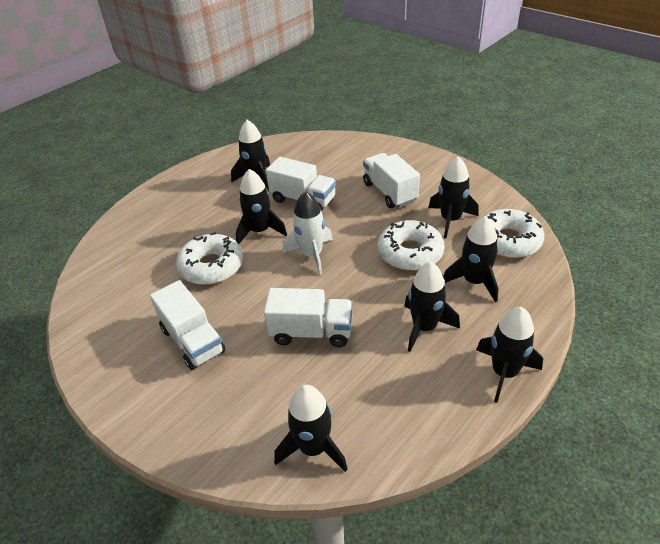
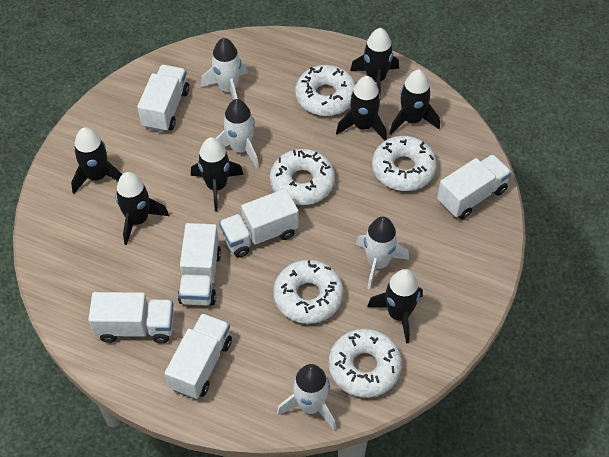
white donut: 3 -> 5
white rocket: 1 -> 4
white truck: 4 -> 6

